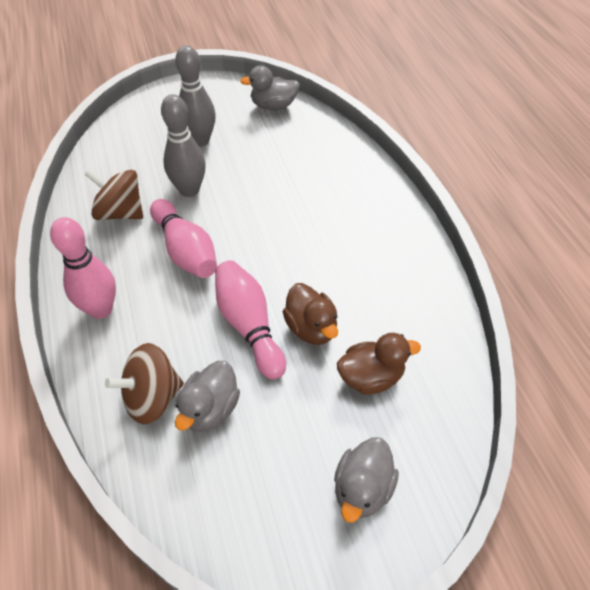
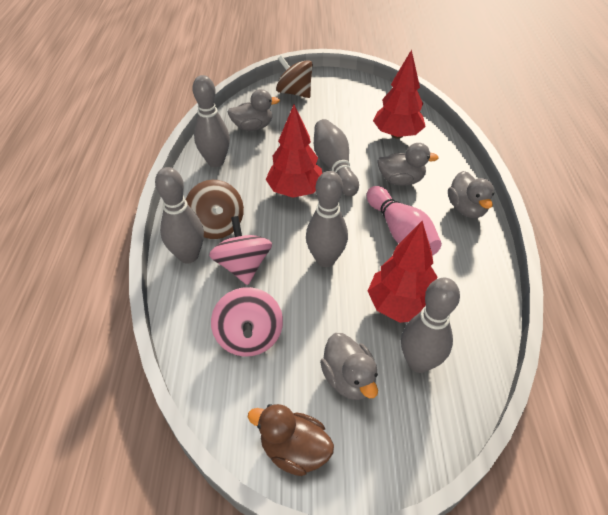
brown duck: 2 -> 1
grey bowling pin: 2 -> 5
grey duck: 3 -> 4
pink bowling pin: 3 -> 1
pink spinning top: 0 -> 2
red tree: 0 -> 3

